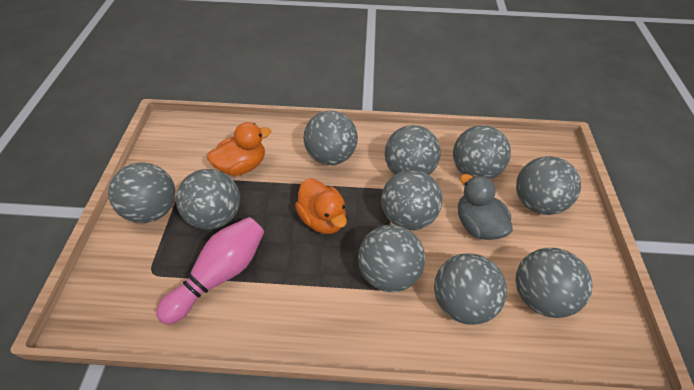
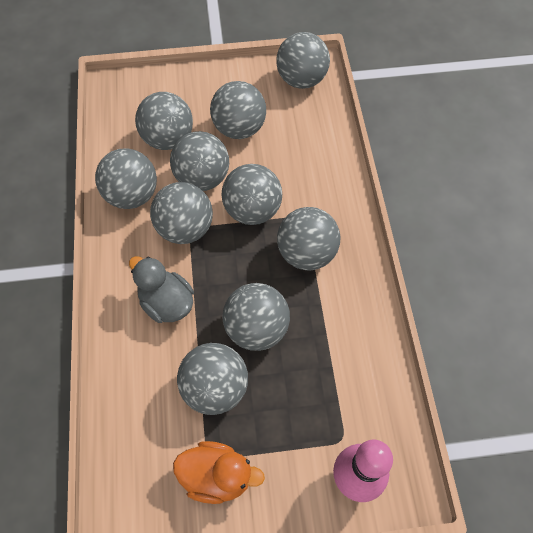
orange duck: 2 -> 1

